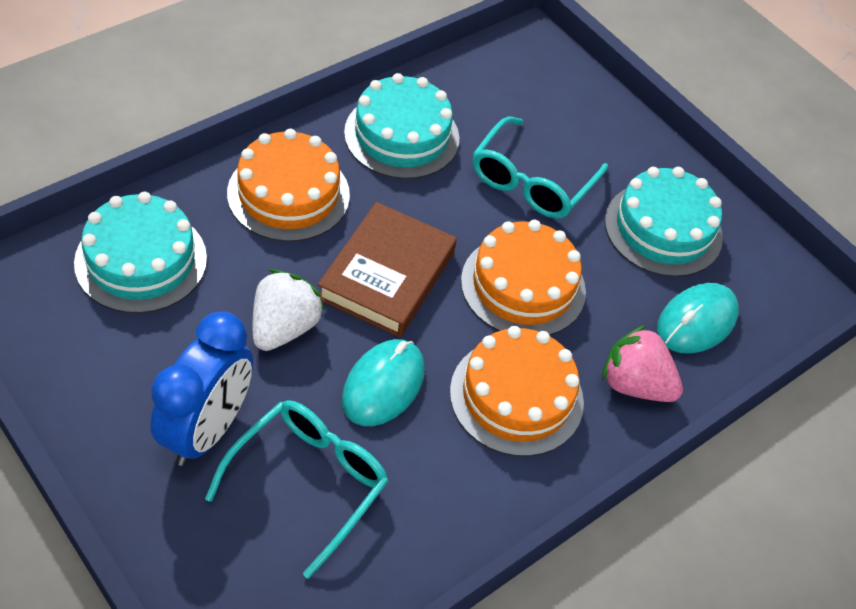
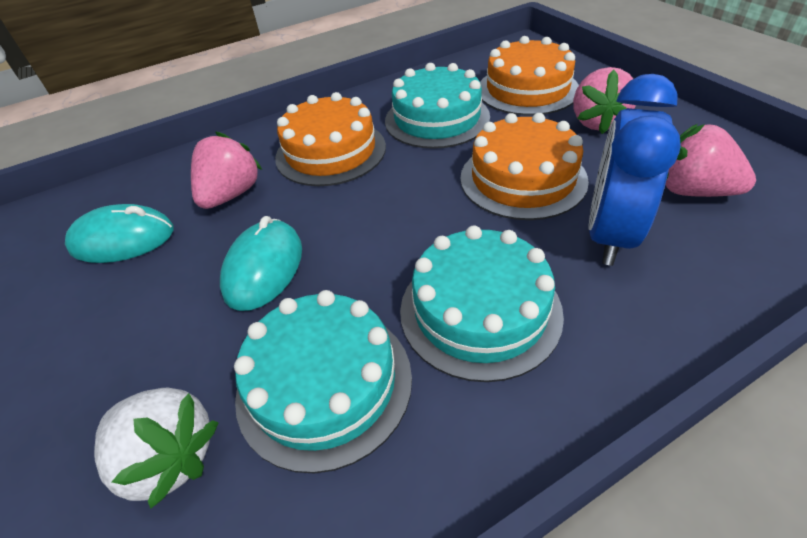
brown book: 1 -> 0
pink strawberry: 1 -> 3
turquoise glasses: 2 -> 0

